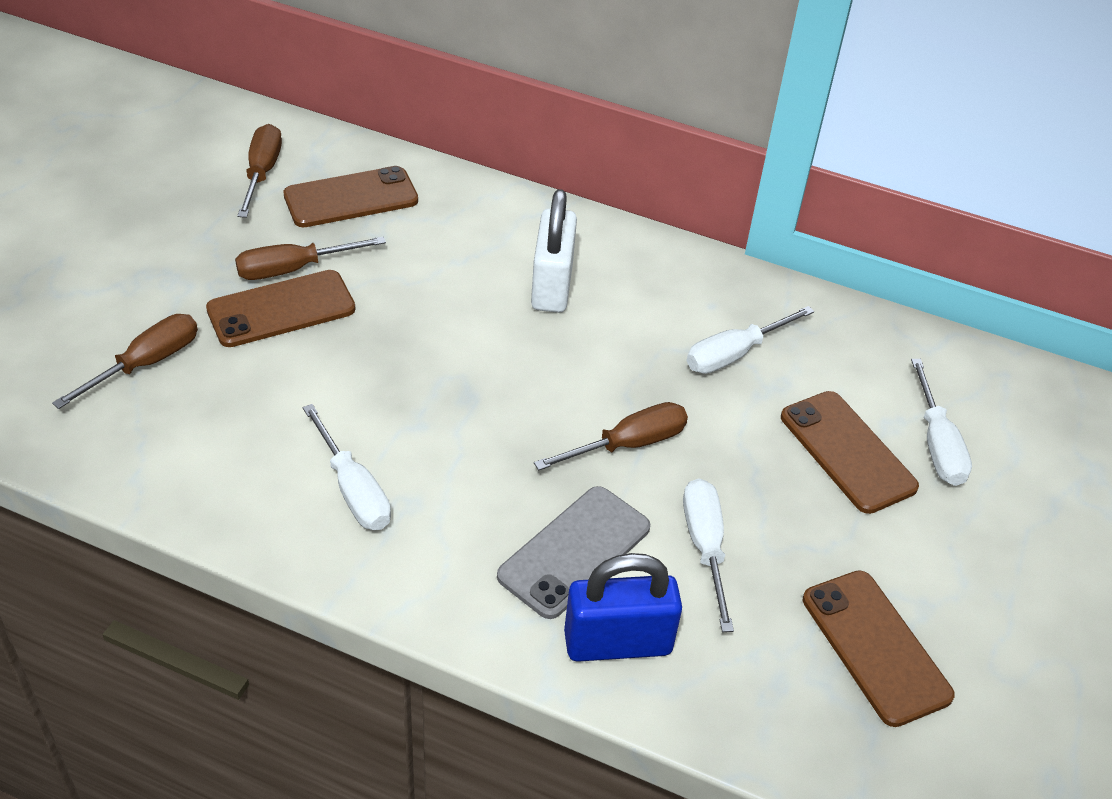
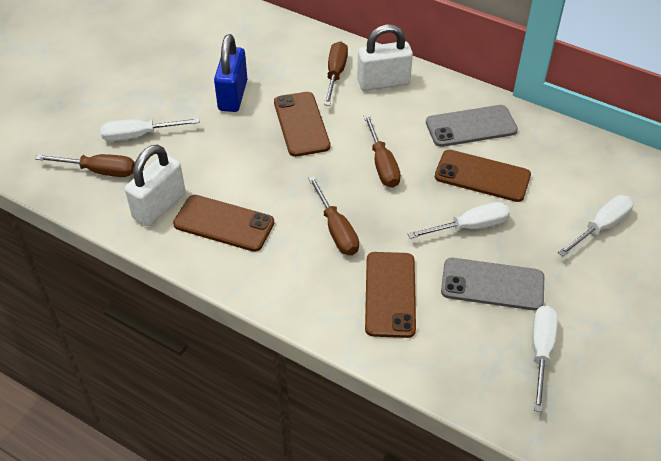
grey phone: 1 -> 2
white padlock: 1 -> 2

